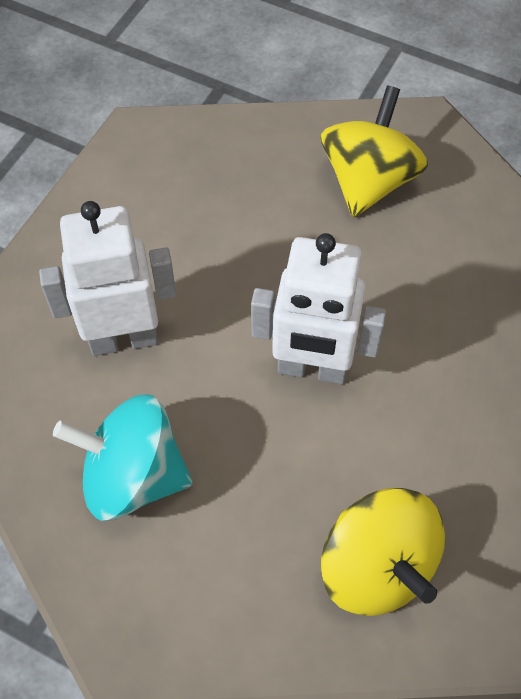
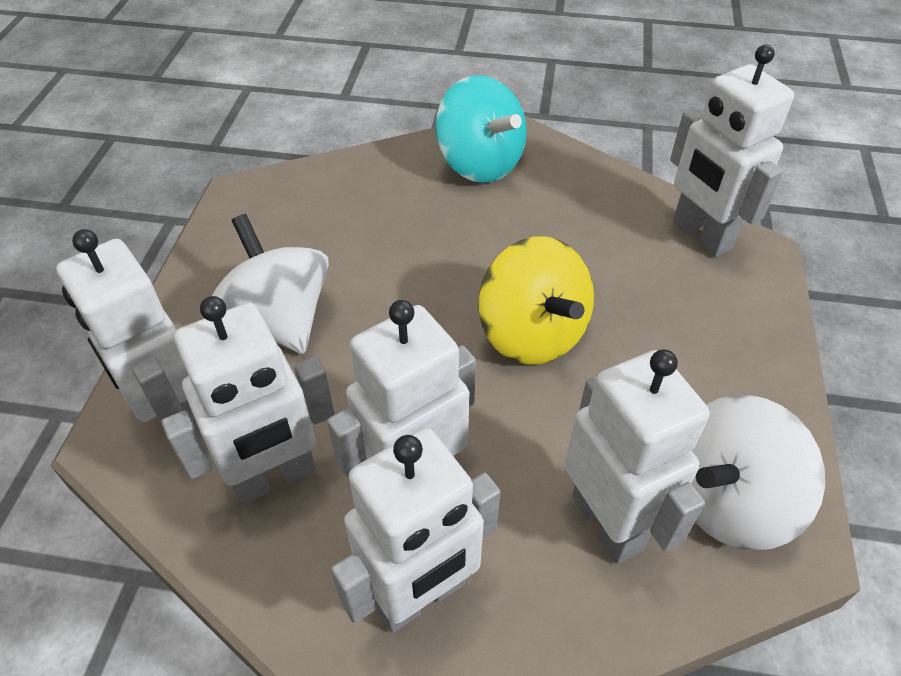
white robot: 2 -> 6
white spinning top: 0 -> 2
yellow spinning top: 2 -> 1

